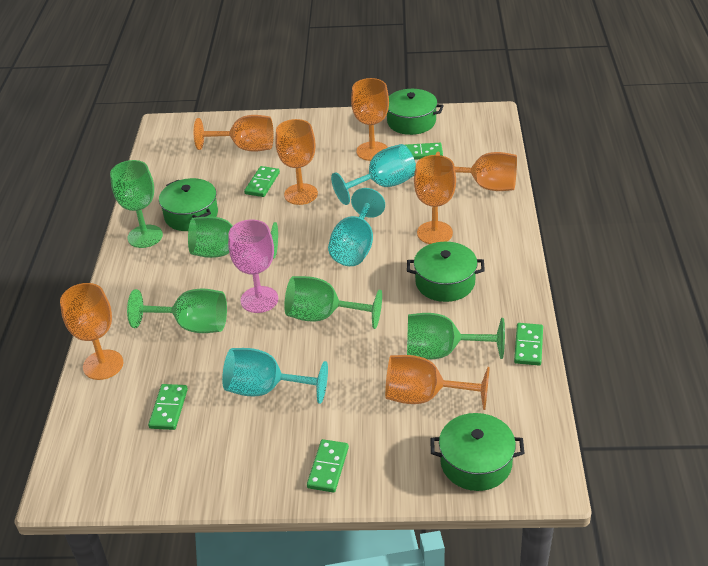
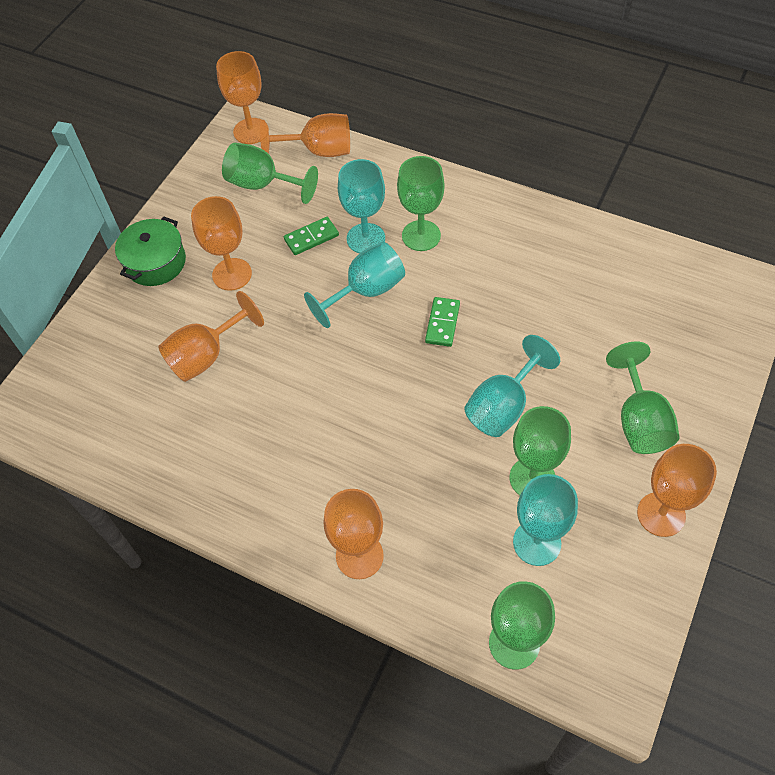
green domino: 5 -> 2
green pot: 4 -> 1
orange goblet: 7 -> 6
pink goblet: 1 -> 0
turquoise goblet: 3 -> 4

